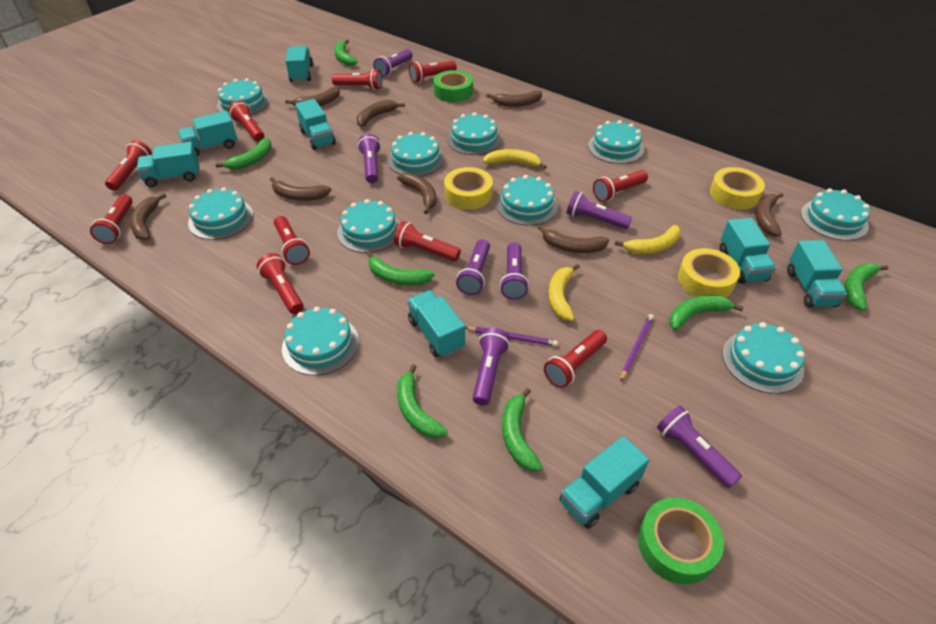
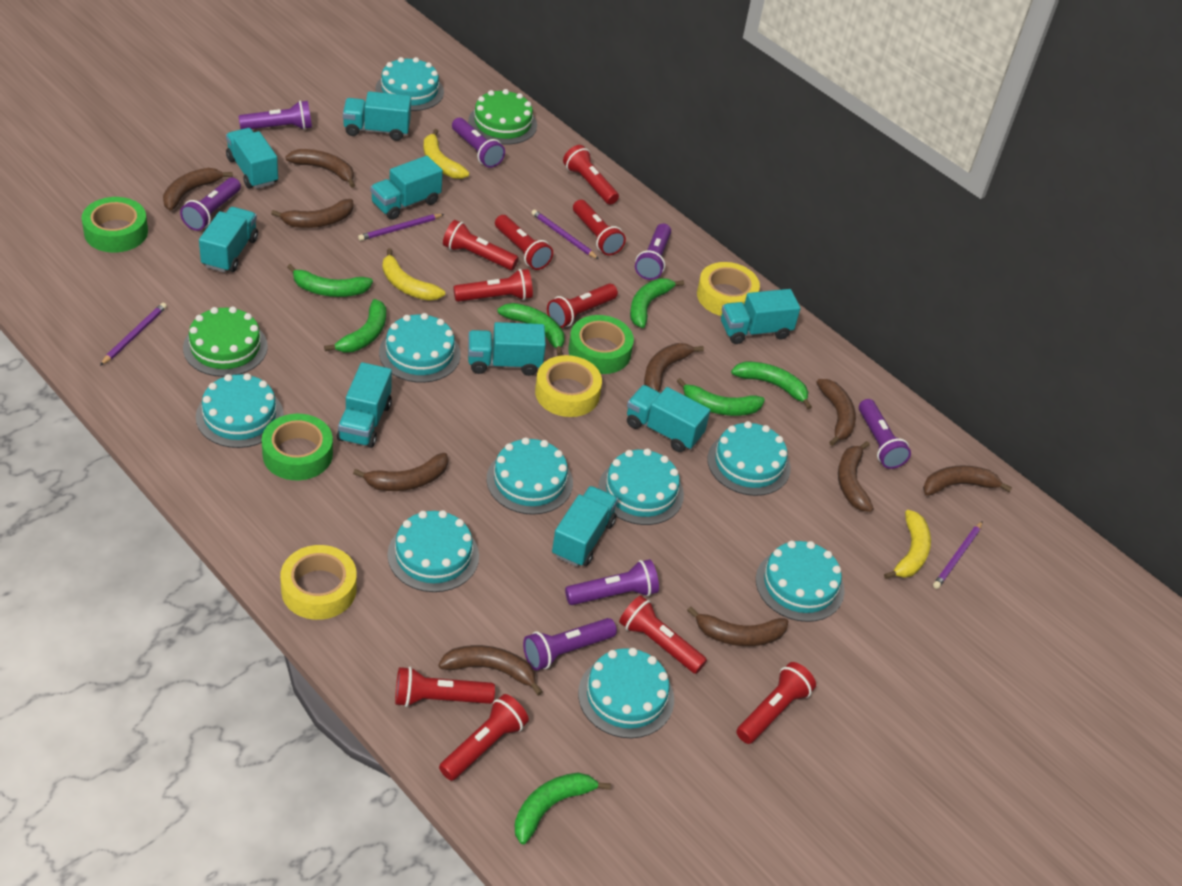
brown banana: 8 -> 10
green cake: 0 -> 2
green tape: 2 -> 3
purple pencil: 2 -> 4
turquoise cake: 10 -> 9
turquoise truck: 8 -> 9

